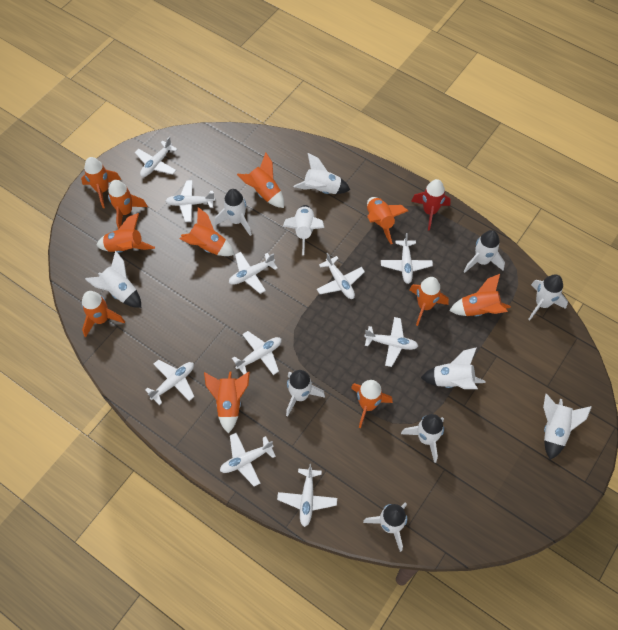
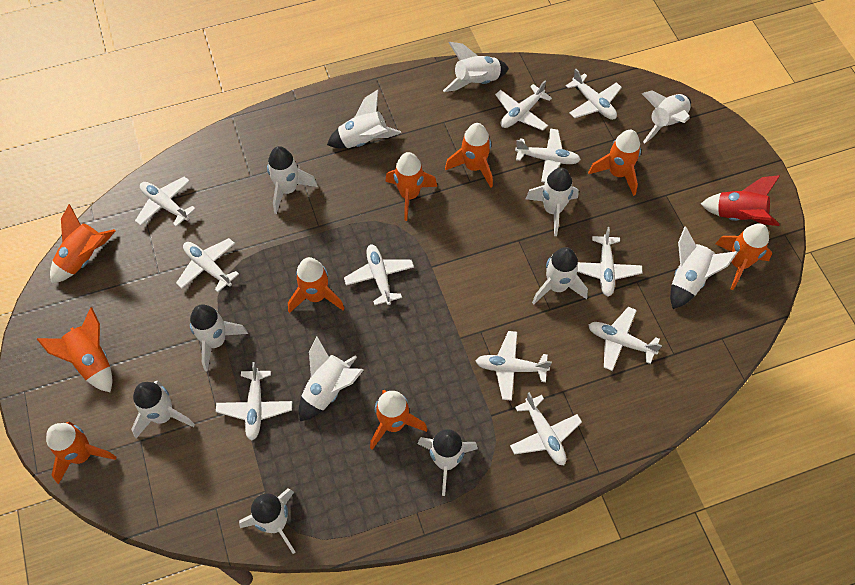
orange rocket: 11 -> 9
white plane: 10 -> 11
white rocket: 11 -> 12

